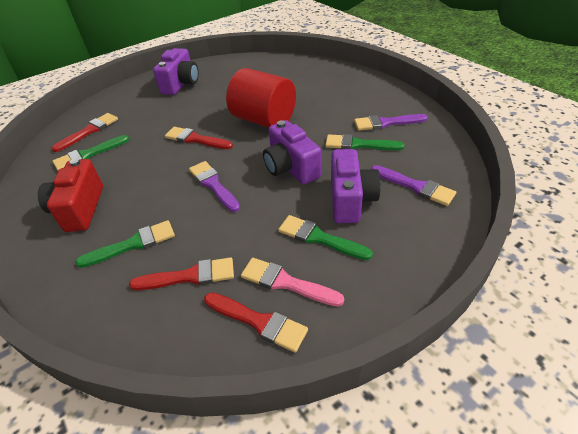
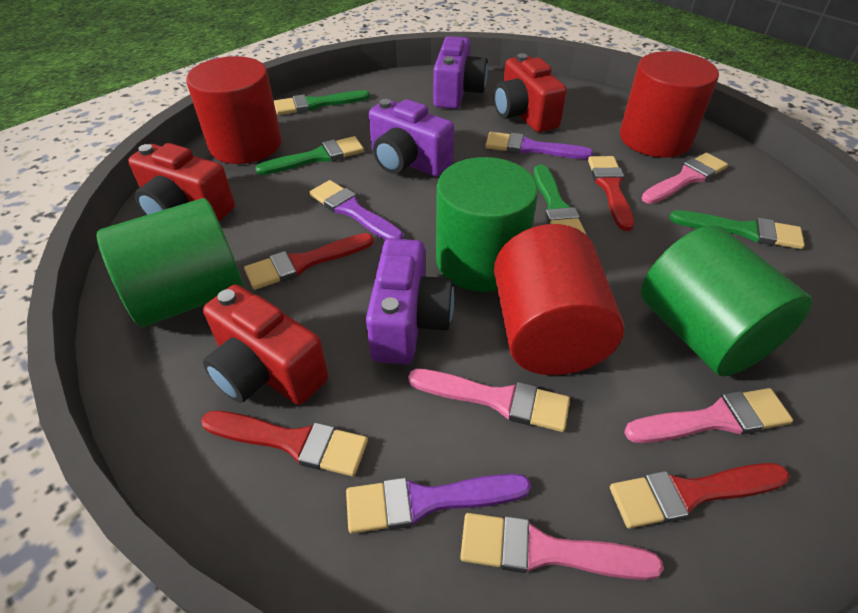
green cylinder: 0 -> 3
pink brush: 1 -> 4
red camera: 1 -> 3
red cylinder: 1 -> 3

